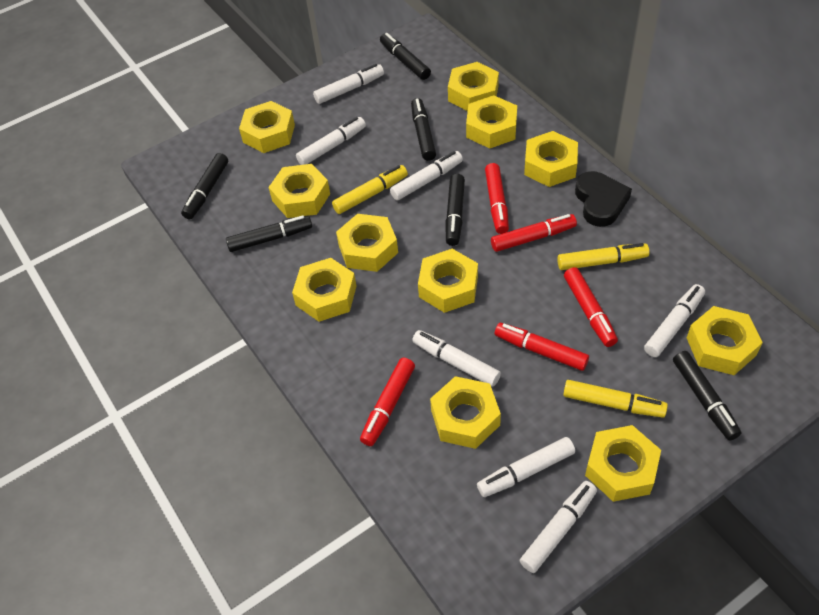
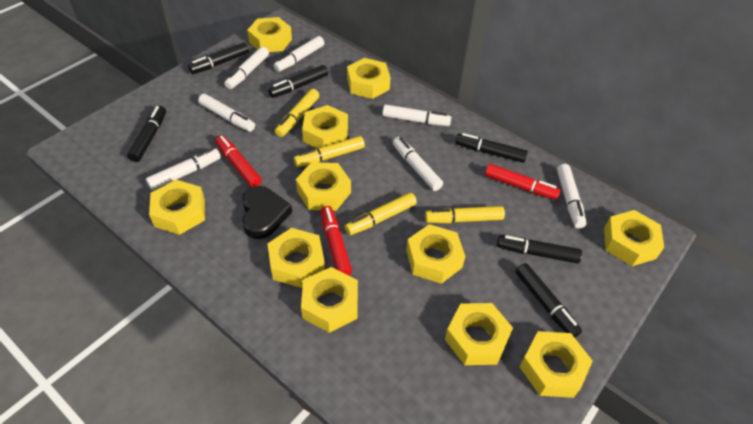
red marker: 5 -> 3
yellow marker: 3 -> 4

